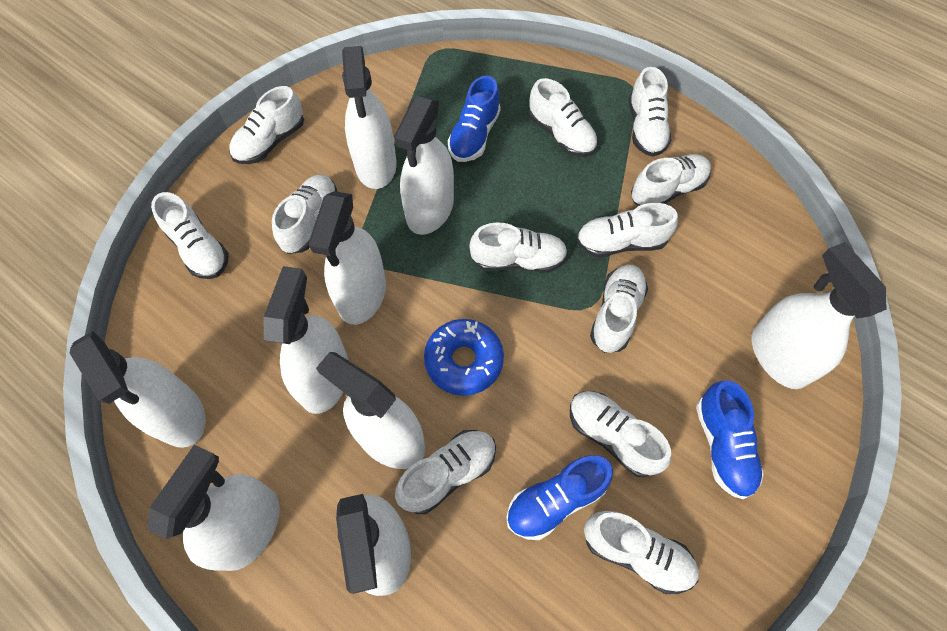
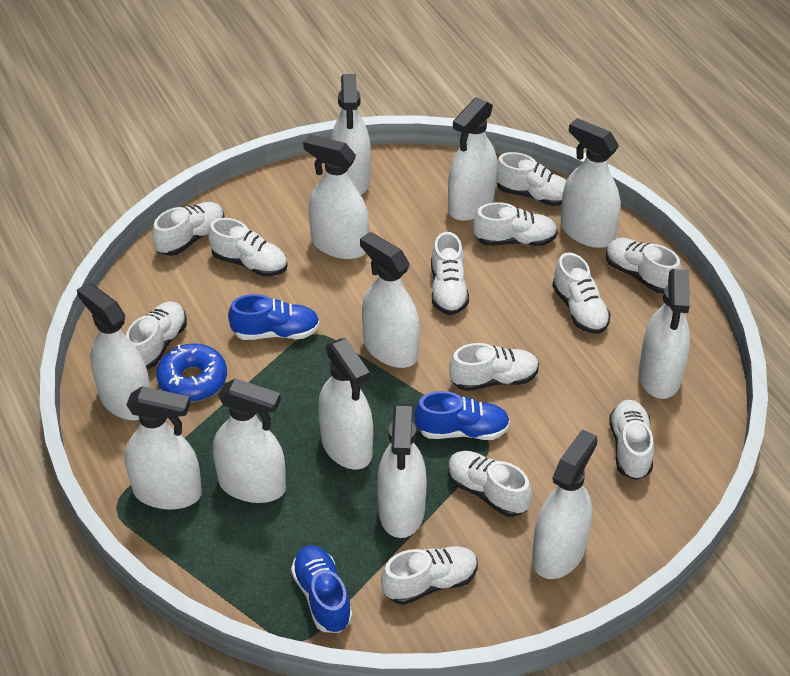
white spray bottle: 9 -> 12

